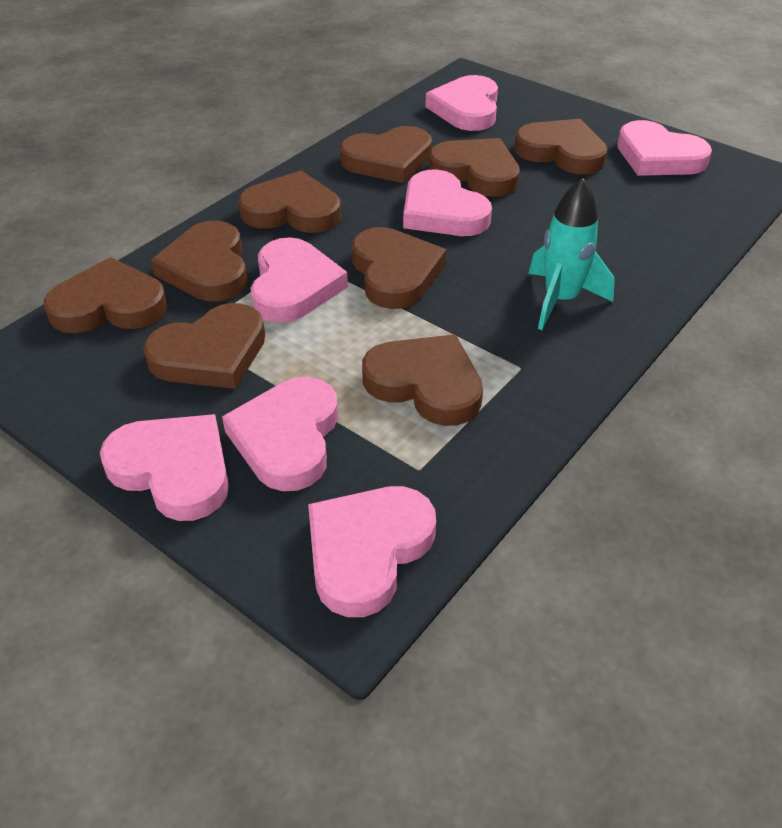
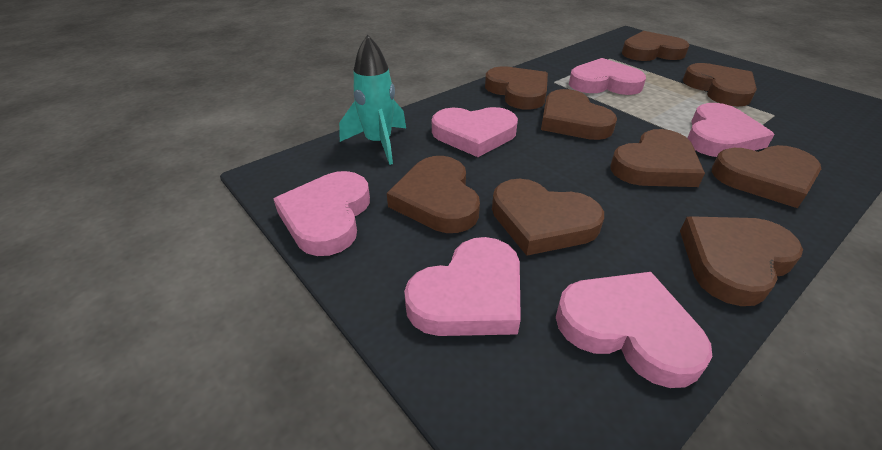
pink heart: 7 -> 6

